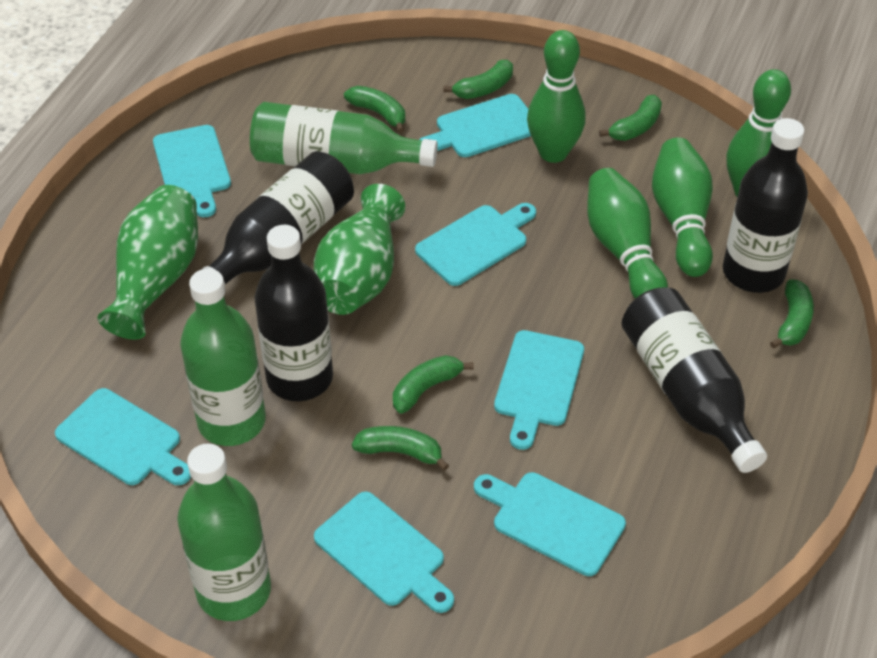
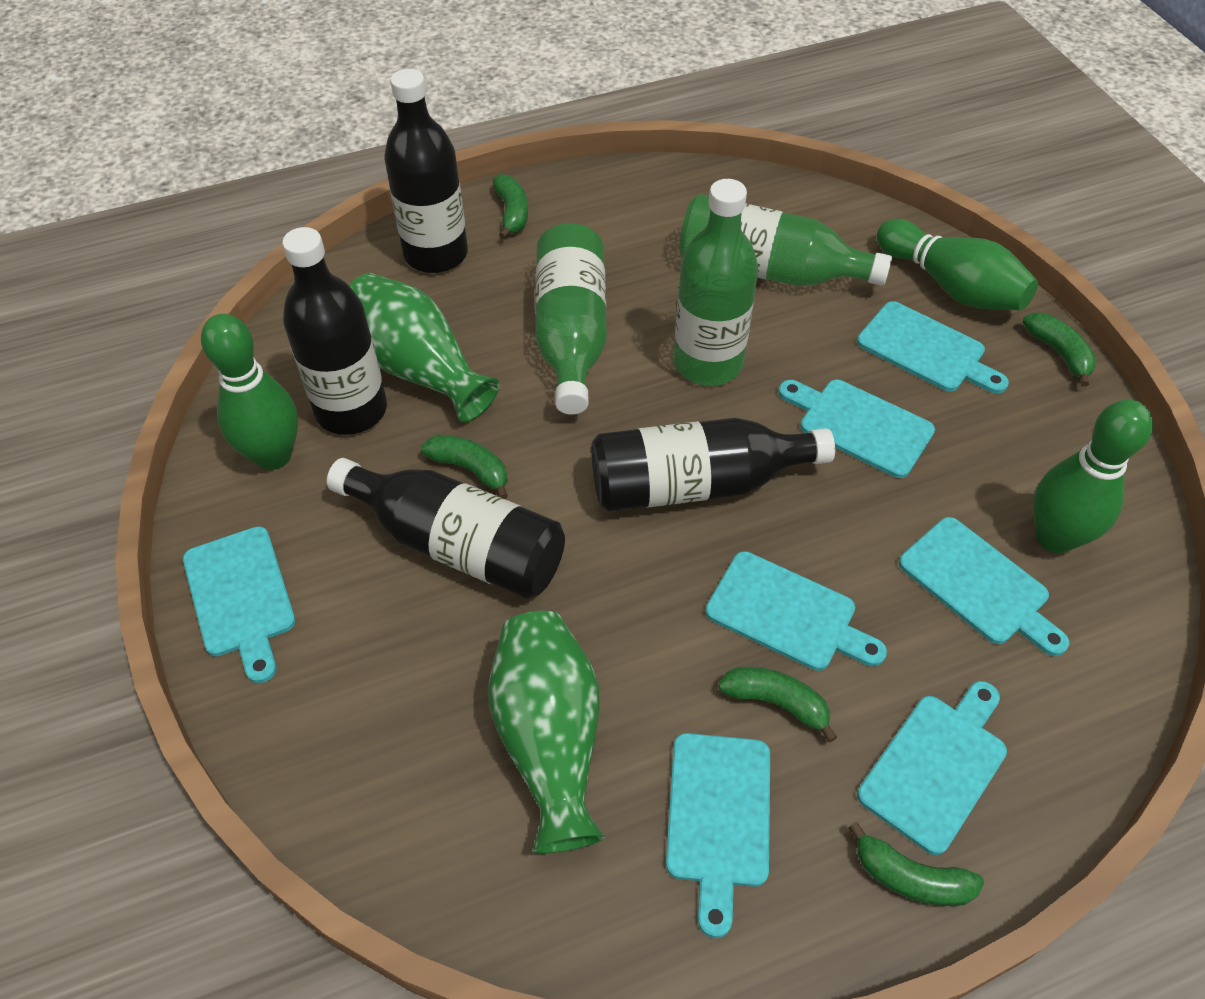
green banana: 6 -> 5
green bowling pin: 4 -> 3

